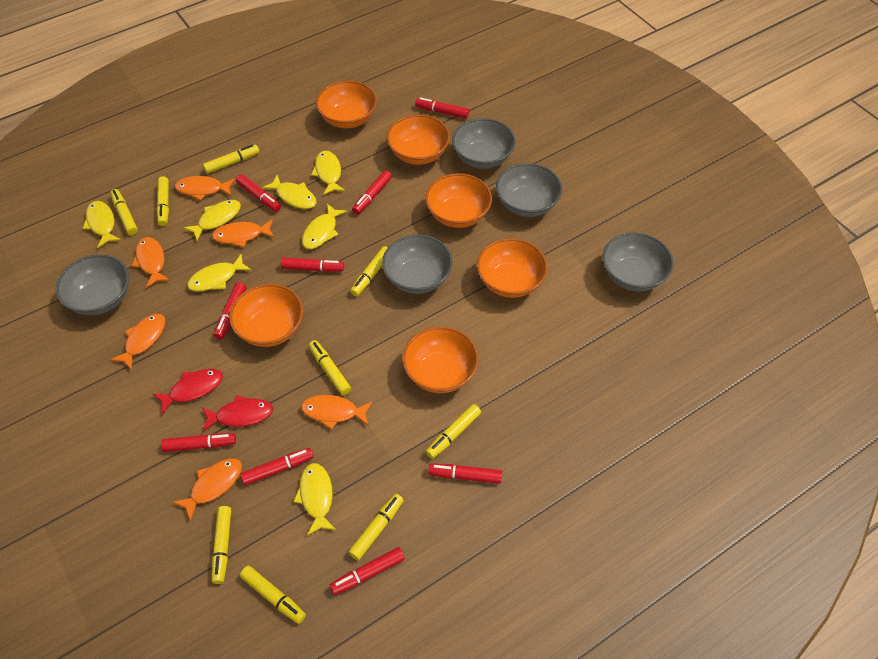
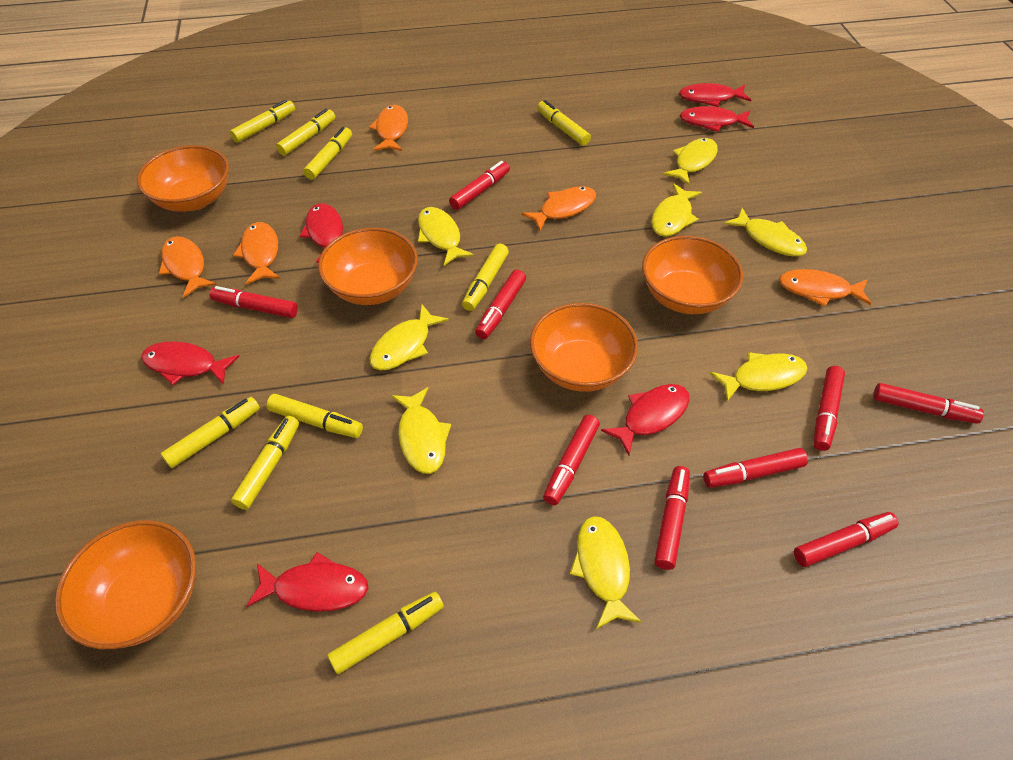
grey bowl: 5 -> 0
orange bowl: 6 -> 5
orange fish: 6 -> 5
red fish: 2 -> 6
yellow fish: 7 -> 8

